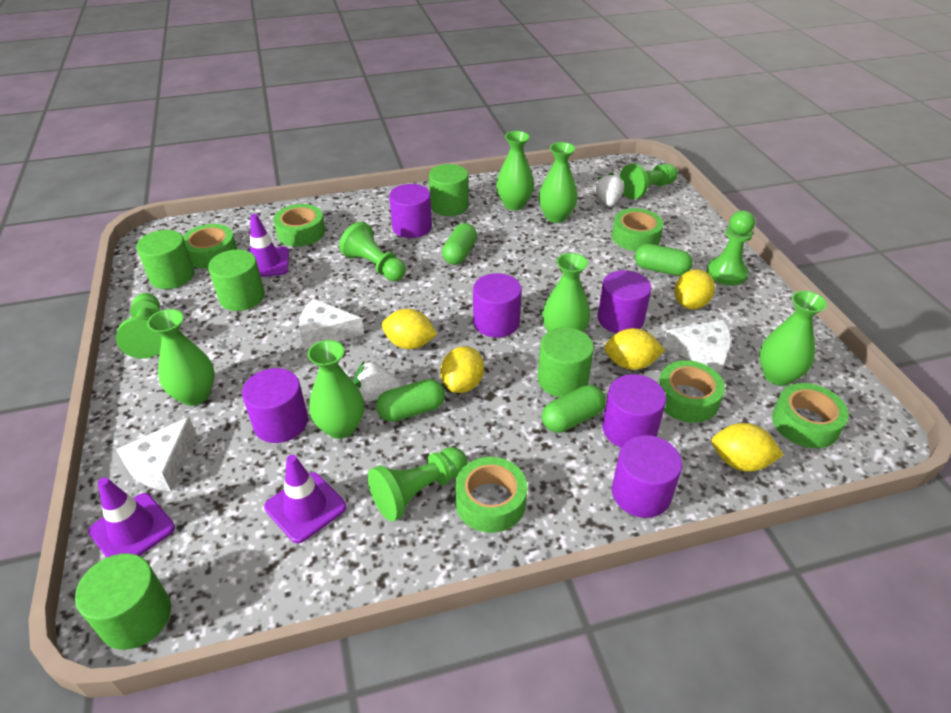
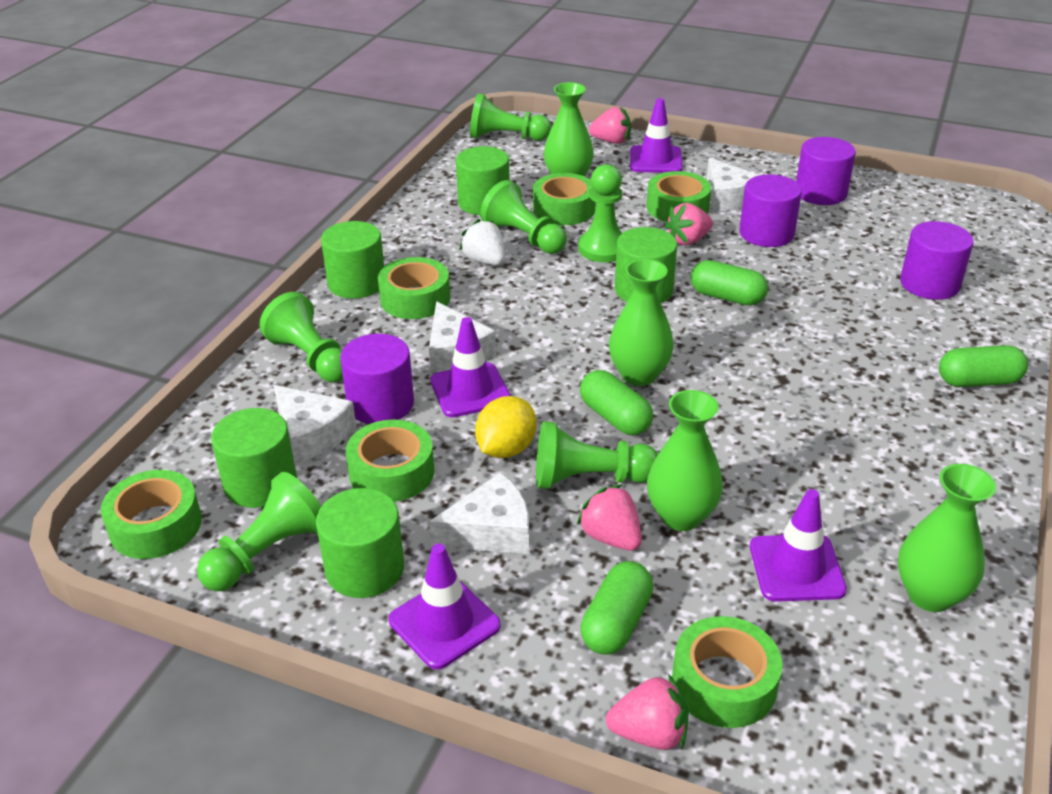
green pawn: 5 -> 6
green vase: 6 -> 4
pink strawberry: 0 -> 4
purple cylinder: 6 -> 4
purple traffic cone: 3 -> 4
white cheese: 3 -> 4
white strawberry: 2 -> 1
yellow lemon: 5 -> 1

